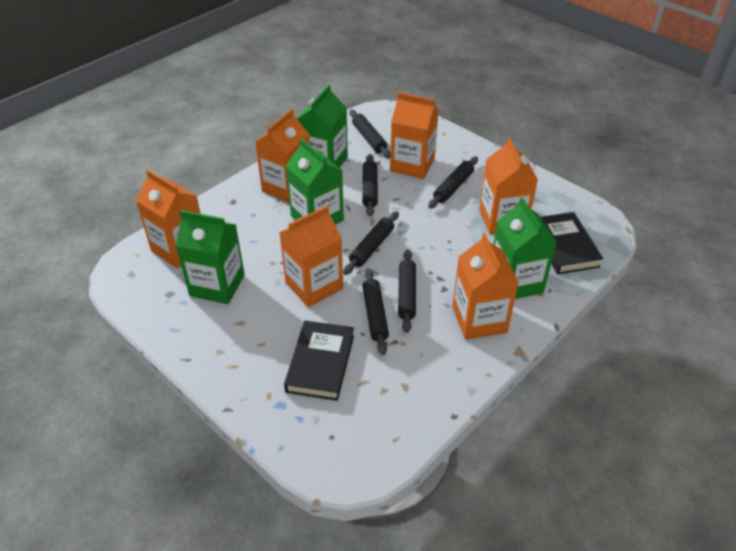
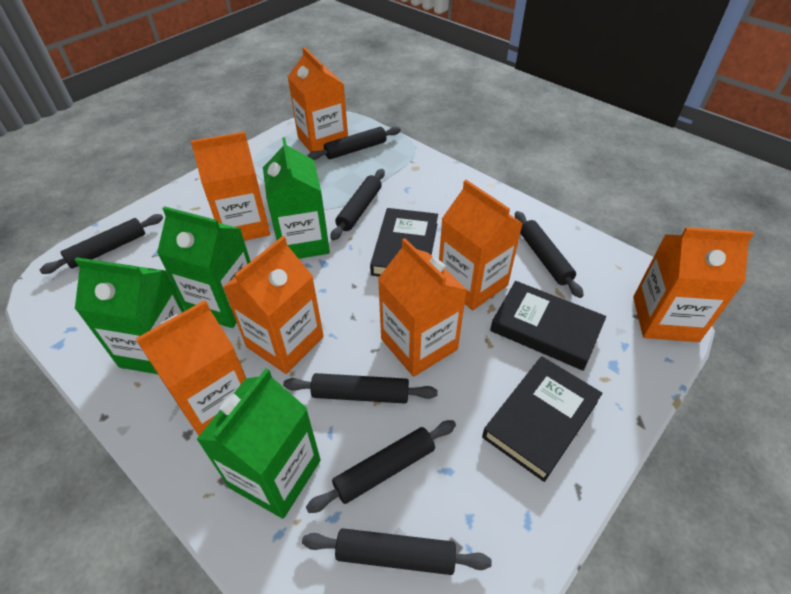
black book: 2 -> 3
black rolling pin: 6 -> 7
orange carton: 6 -> 7

